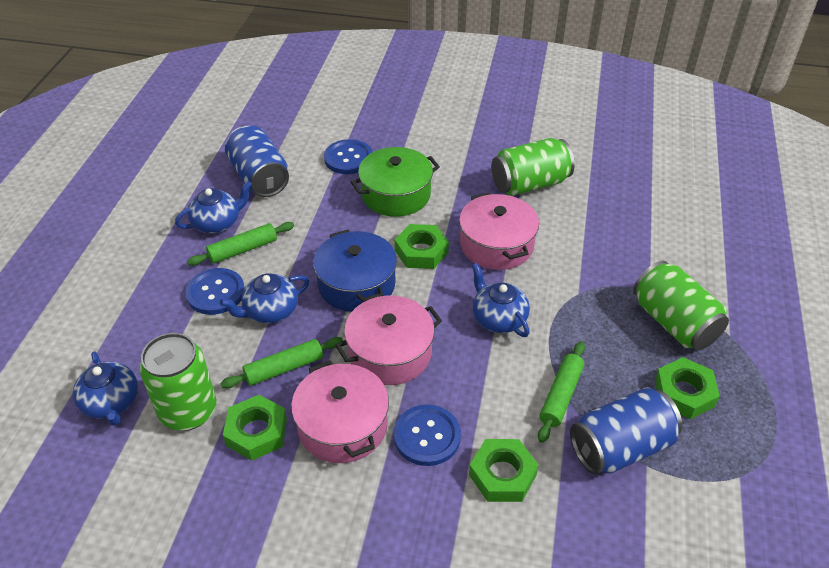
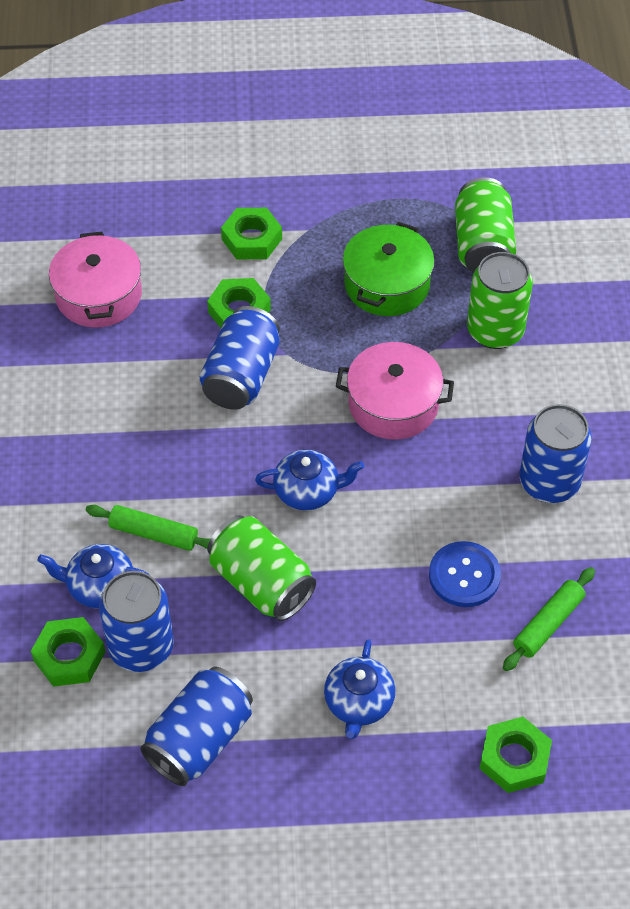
blue button: 3 -> 1
blue can: 2 -> 4
blue pot: 1 -> 0
blue teapot: 4 -> 3
green rolling pin: 3 -> 2
pink pot: 3 -> 2

